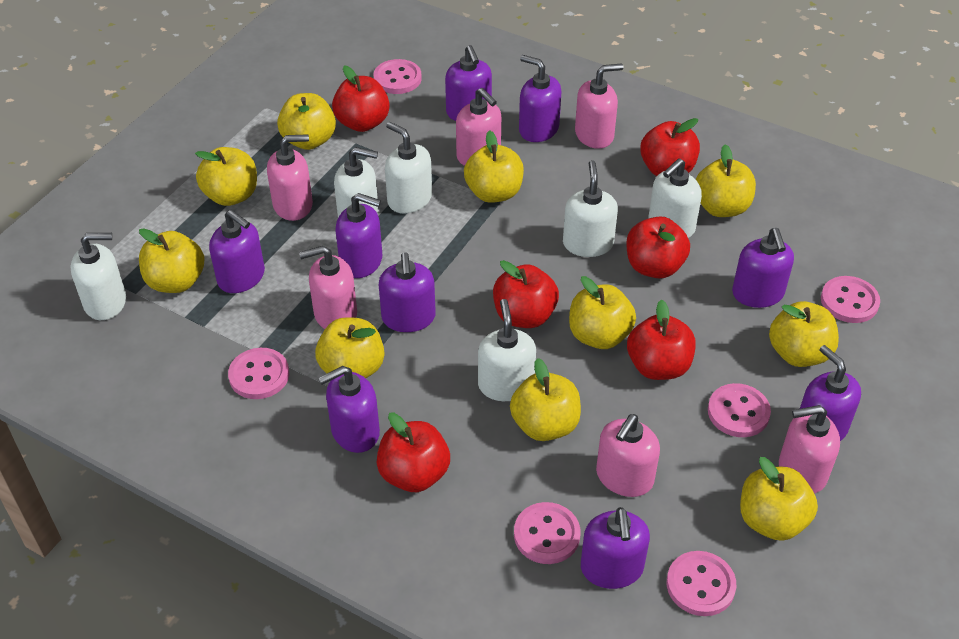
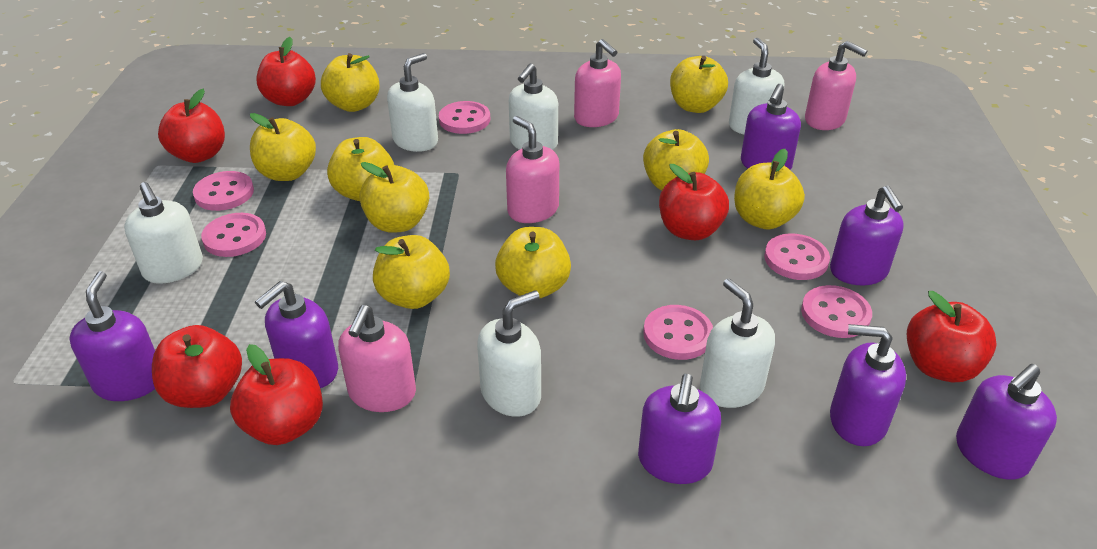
pink soap dispenser: 6 -> 4
purple soap dispenser: 9 -> 7
yellow apple: 10 -> 9

